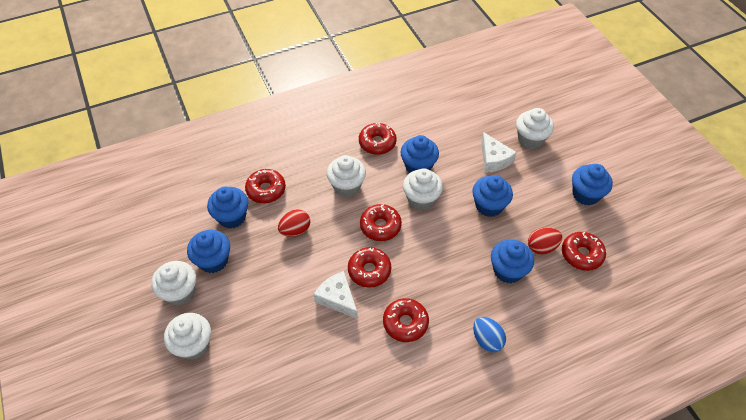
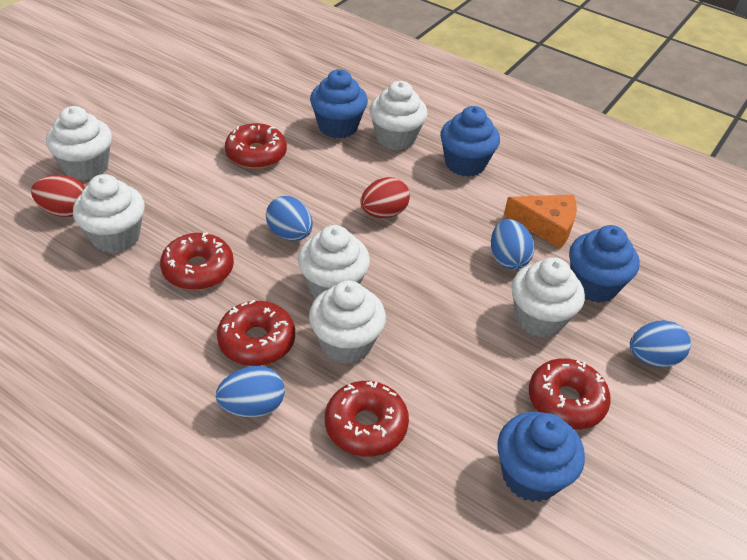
blue cupcake: 6 -> 4
blue egg: 1 -> 4
orange cheese: 0 -> 1
red donut: 6 -> 5
white cheese: 2 -> 0
white cupcake: 5 -> 6

